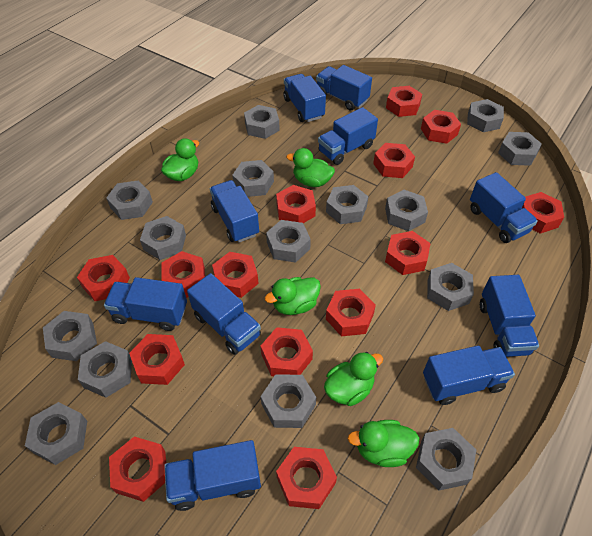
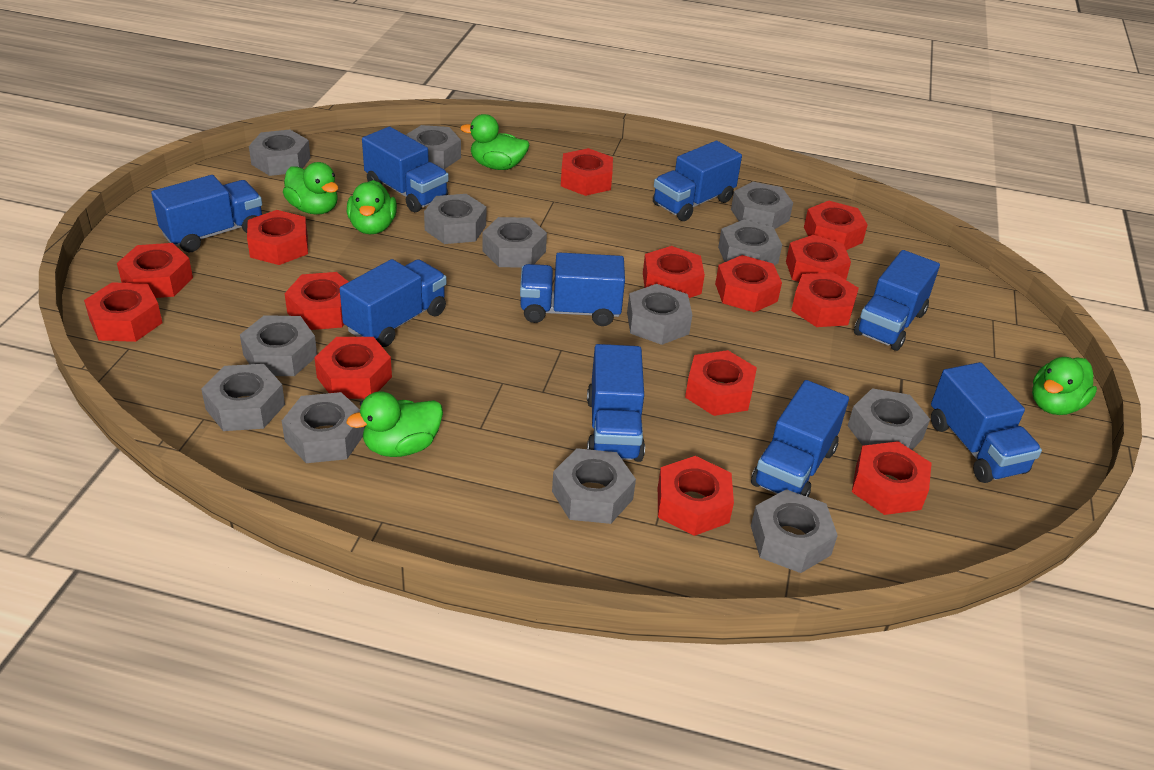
blue truck: 10 -> 9
grey nut: 15 -> 13

